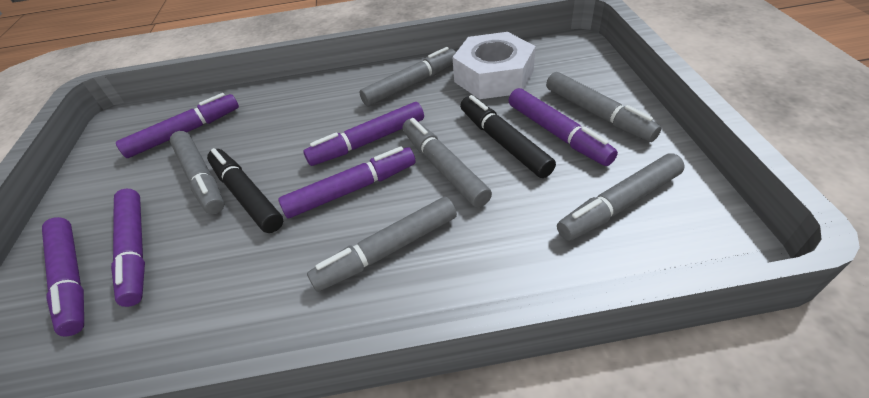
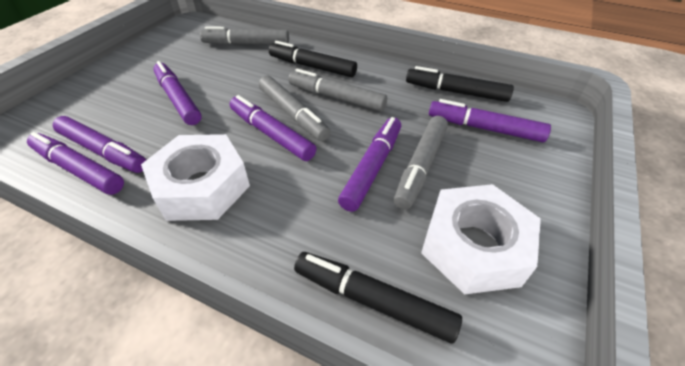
black marker: 2 -> 3
grey marker: 6 -> 4
white nut: 1 -> 2

